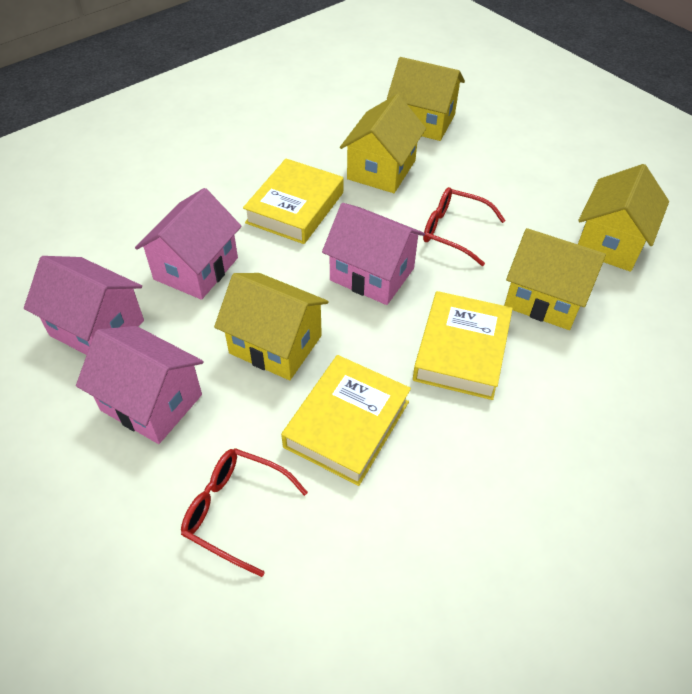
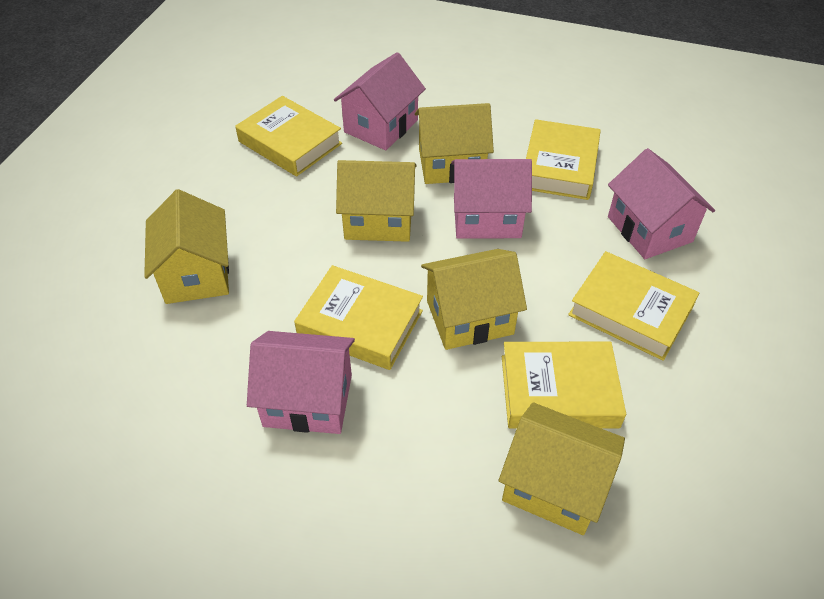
red glasses: 2 -> 0
yellow book: 3 -> 5

